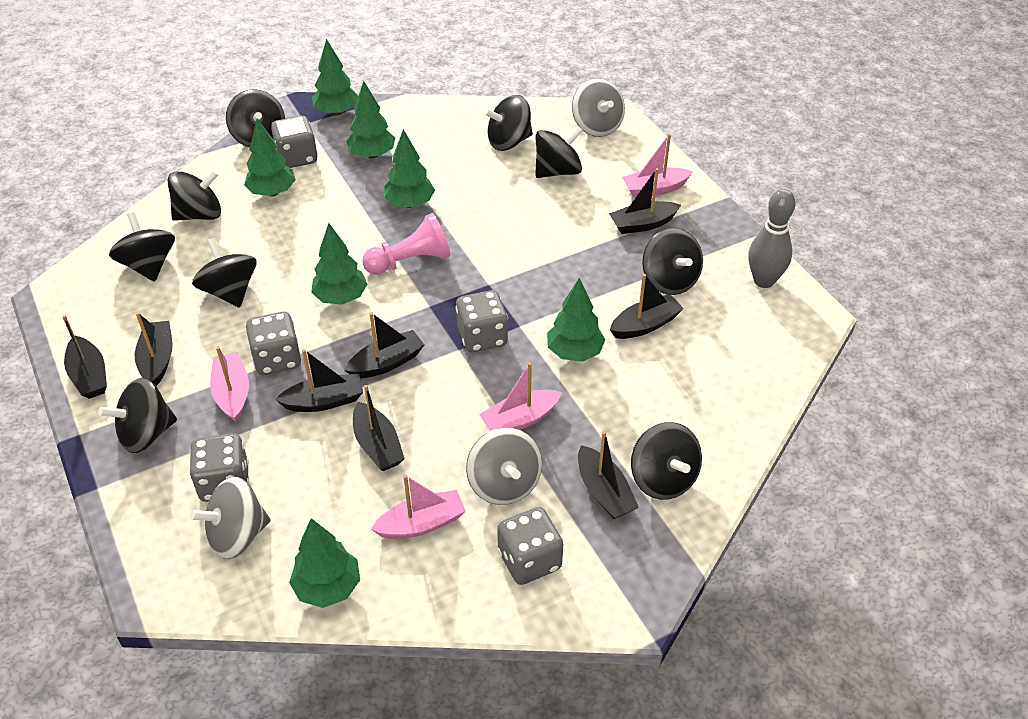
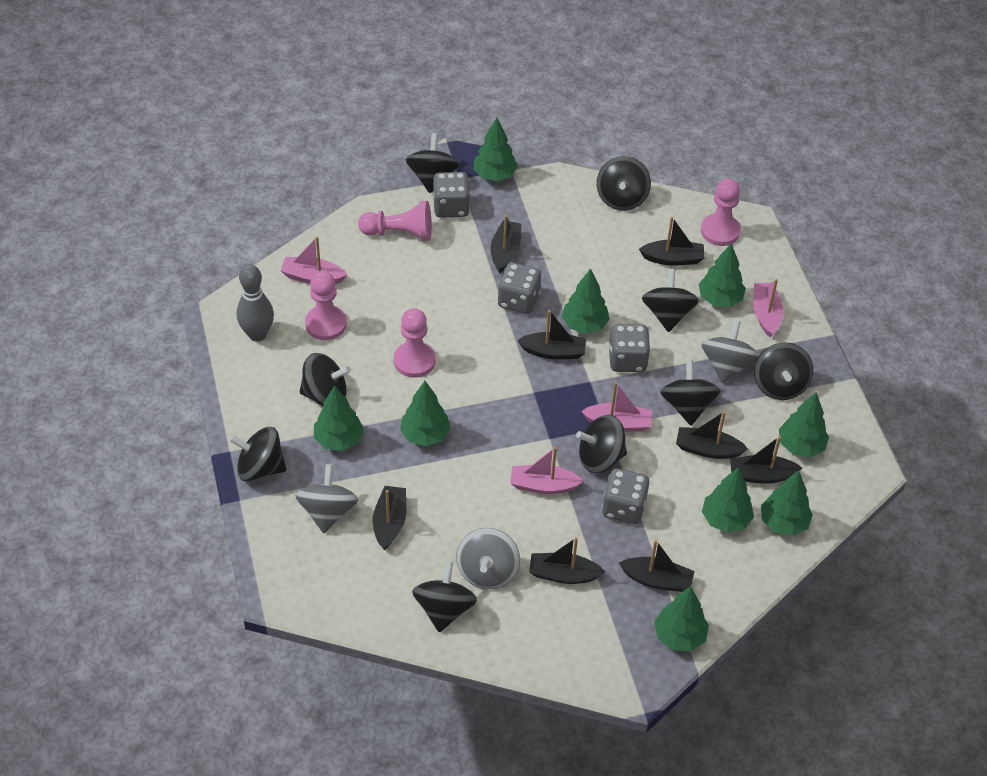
green tree: 7 -> 9
grey dice: 5 -> 4
pink pawn: 1 -> 4

